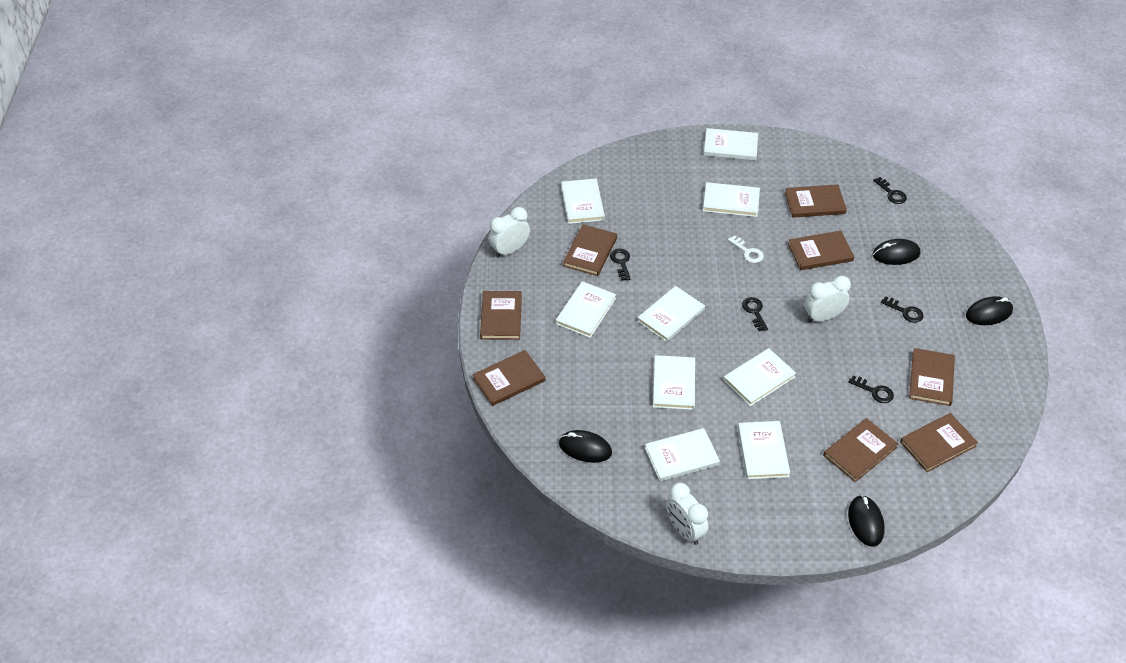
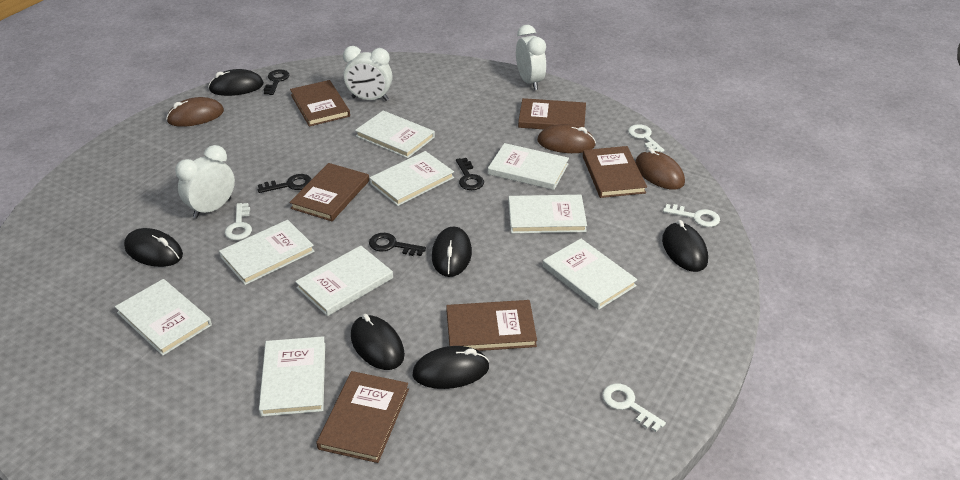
black key: 5 -> 4
black mouse: 4 -> 6
brown book: 8 -> 6
brown mouse: 0 -> 3
white key: 1 -> 4

